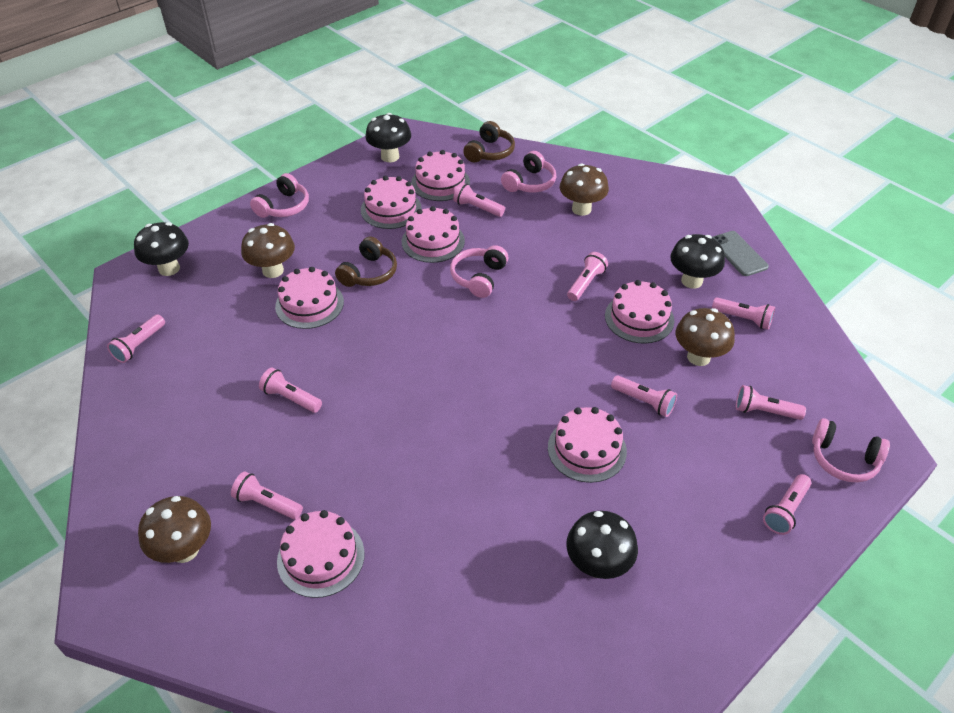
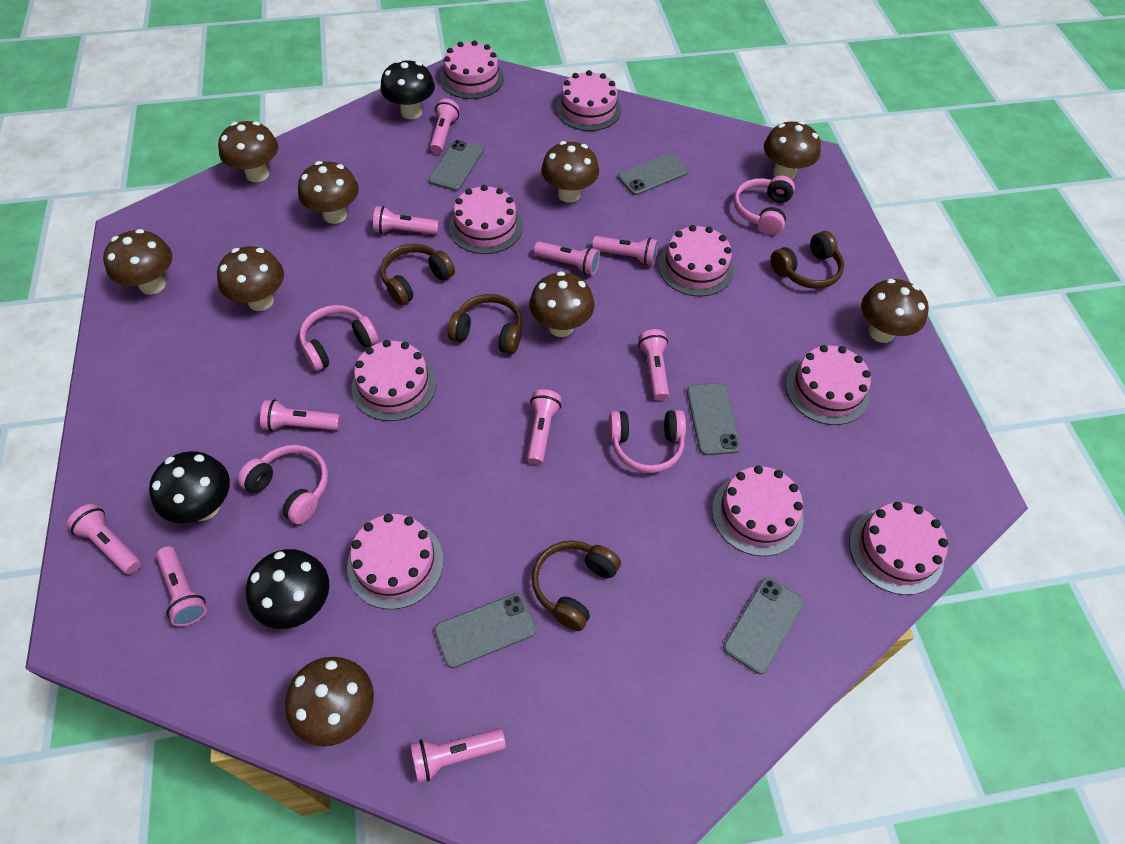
black mushroom: 4 -> 3
brown headphones: 2 -> 4
brown mushroom: 4 -> 9
grey phone: 1 -> 5
pink cake: 7 -> 9
pink flashlight: 9 -> 10

